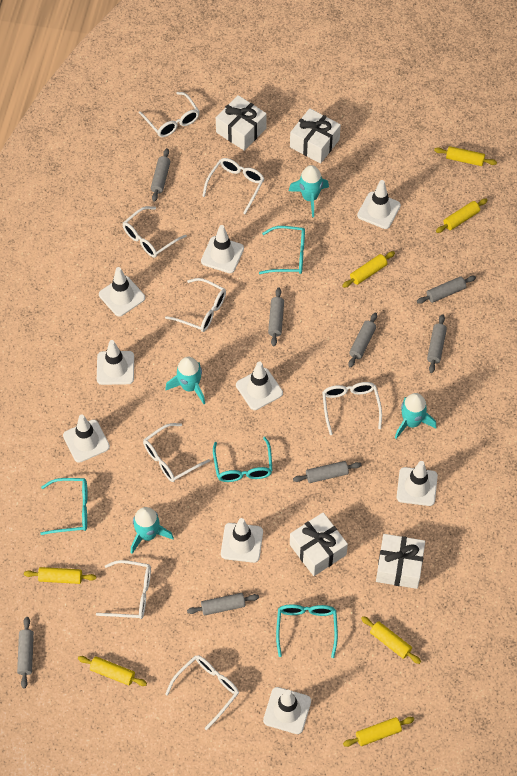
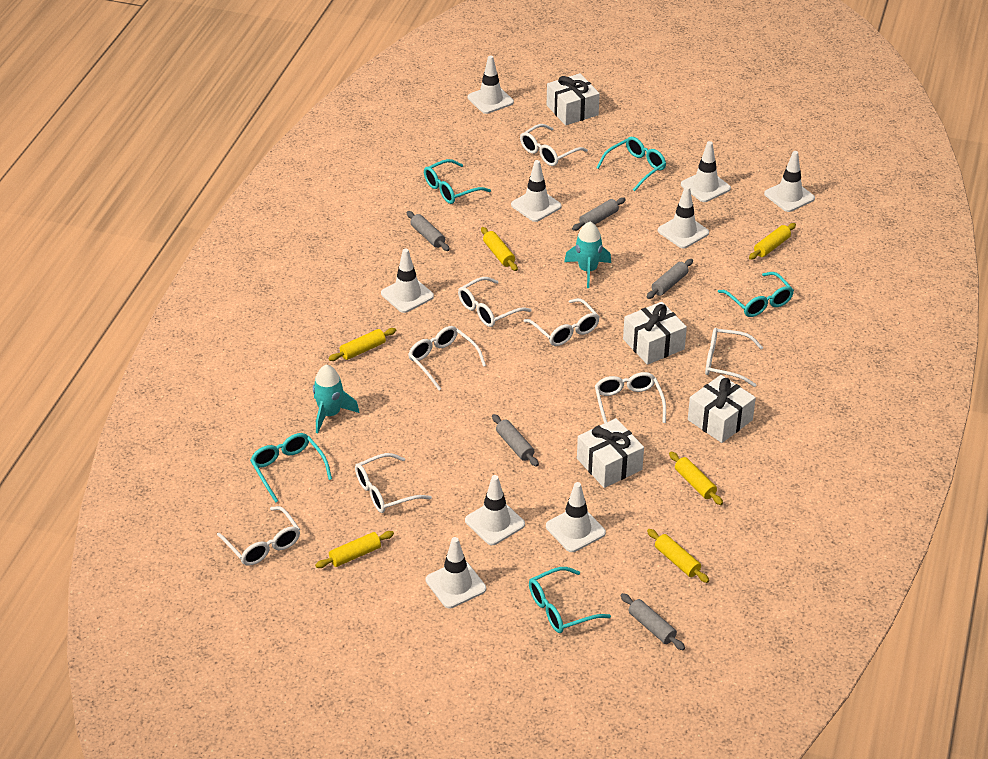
grey rolling pin: 8 -> 5
turquoise glasses: 4 -> 5
turquoise rocket: 4 -> 2
yellow rolling pin: 7 -> 6

